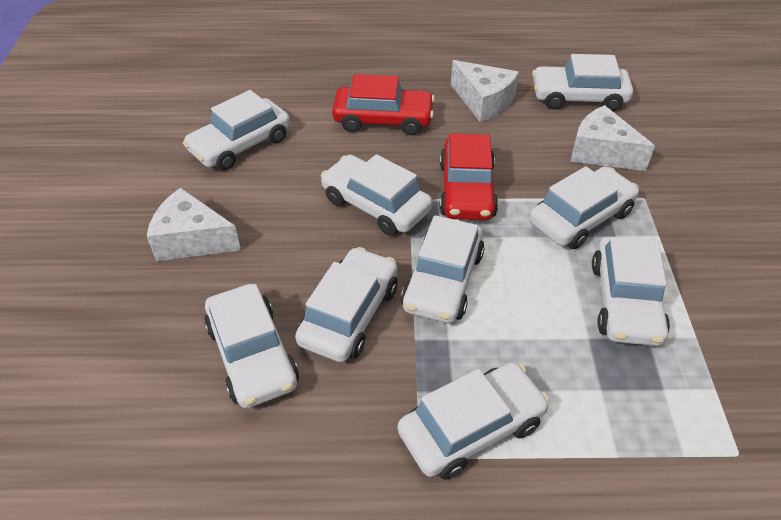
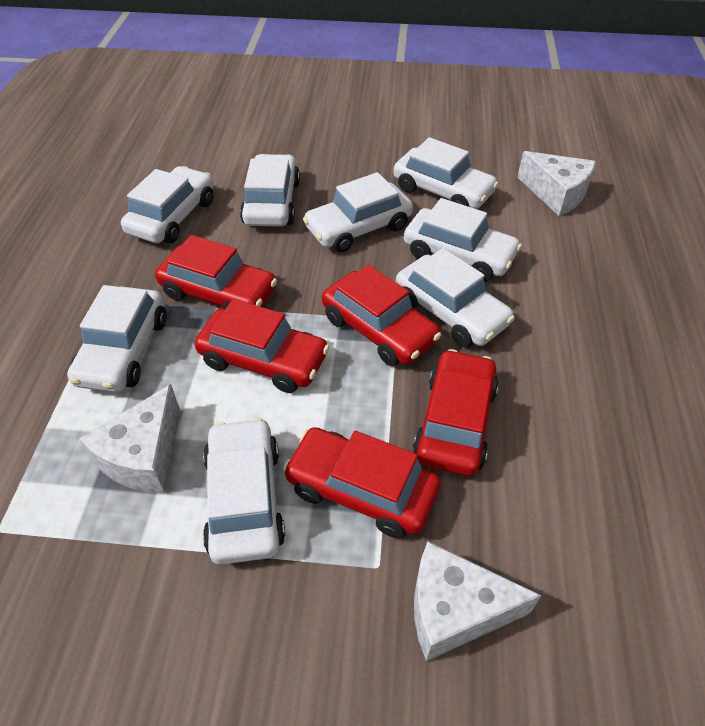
red car: 2 -> 5
white car: 9 -> 8

